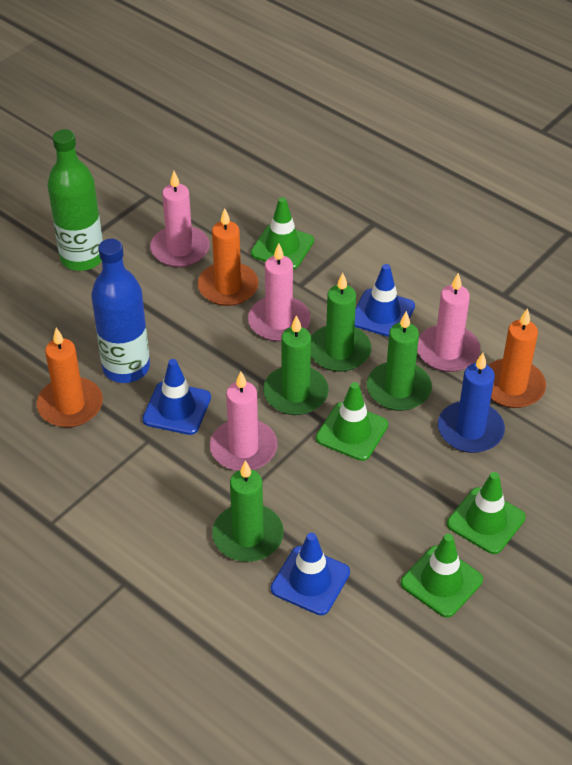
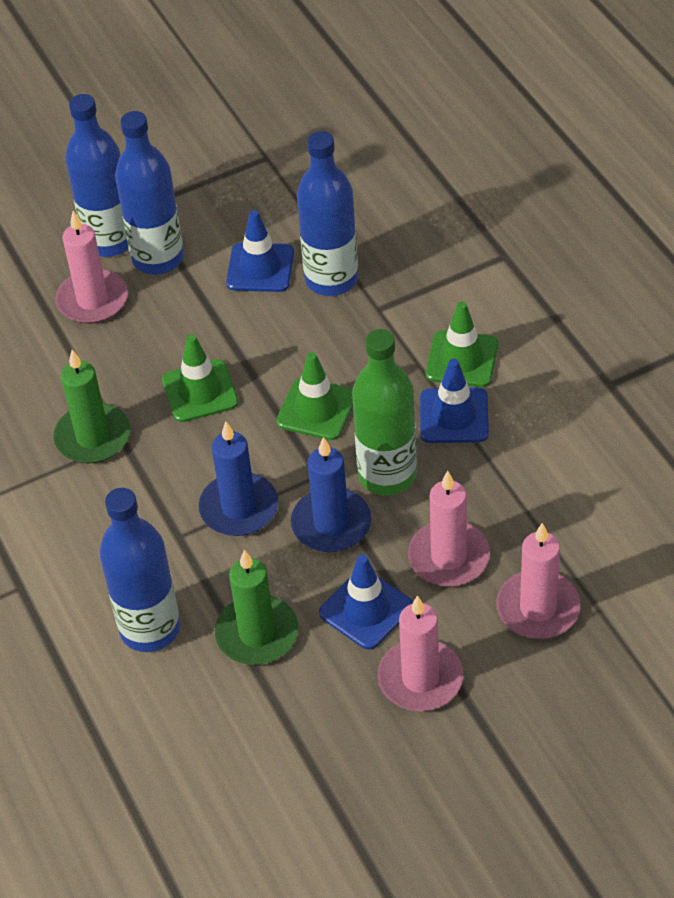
blue bottle: 1 -> 4
blue candle: 1 -> 2
green candle: 4 -> 2
green traffic cone: 4 -> 3
orange candle: 3 -> 0

